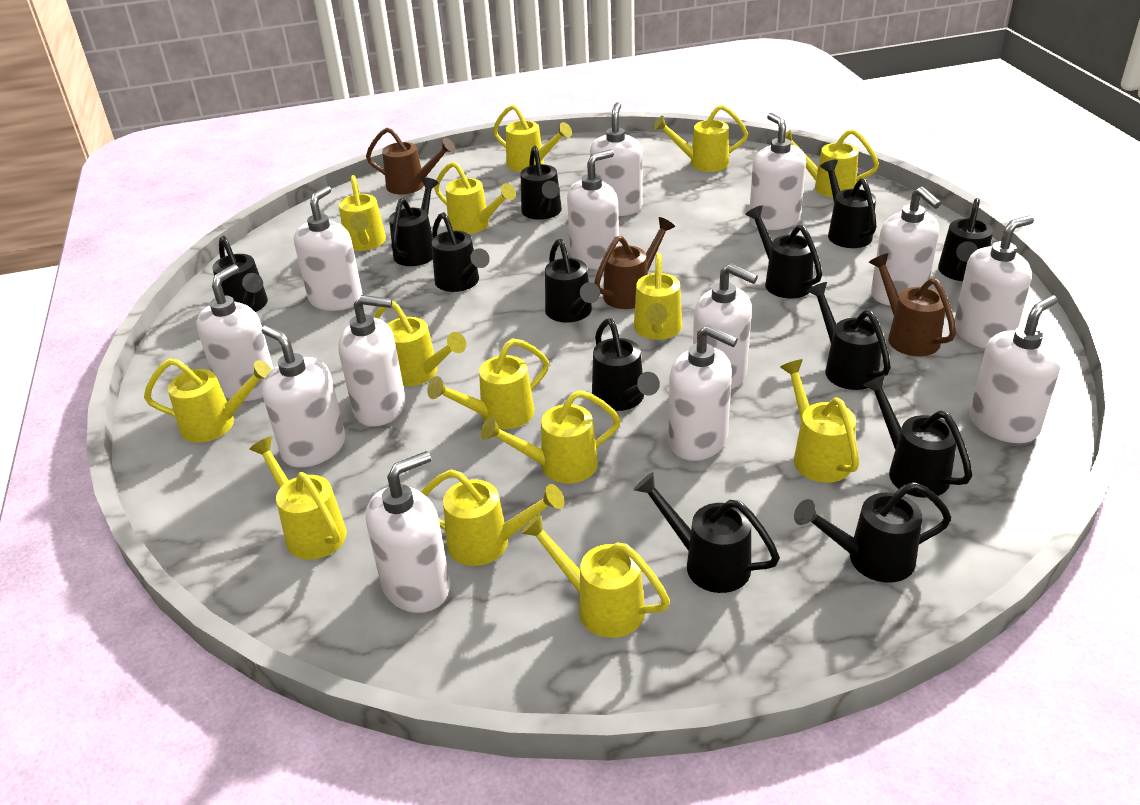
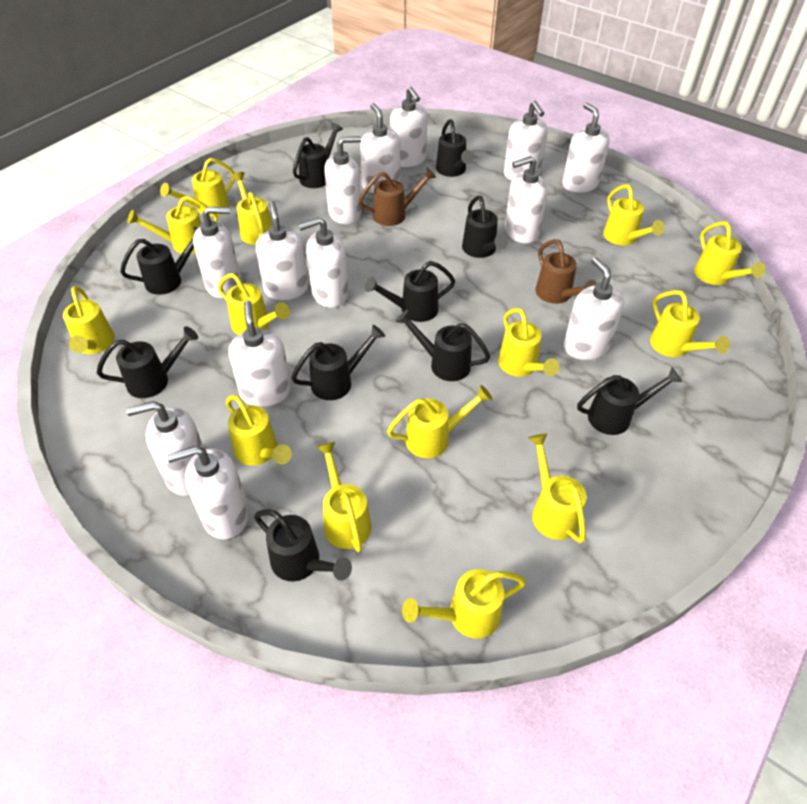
black watering can: 13 -> 10
brown watering can: 3 -> 2

